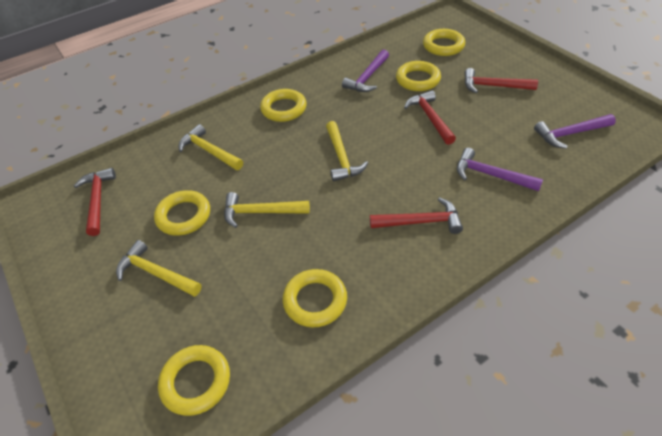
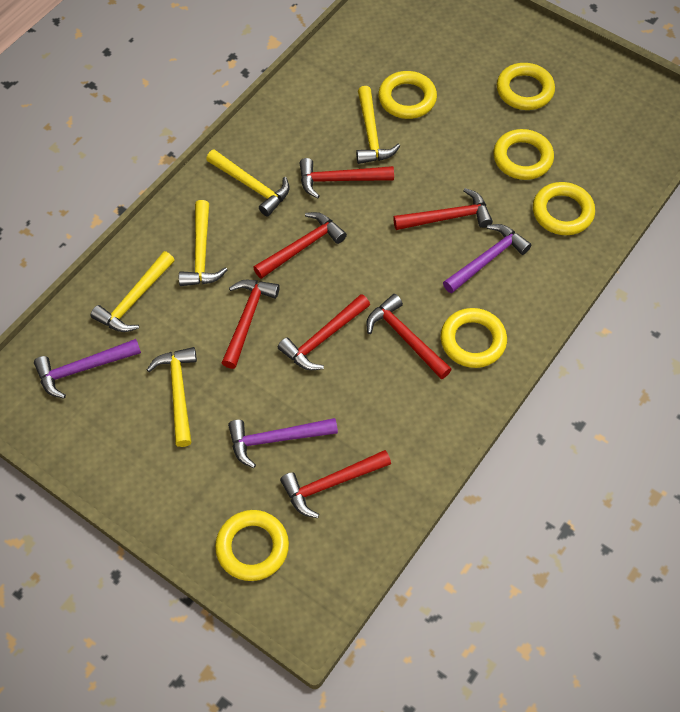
red hammer: 4 -> 7
yellow hammer: 4 -> 5

